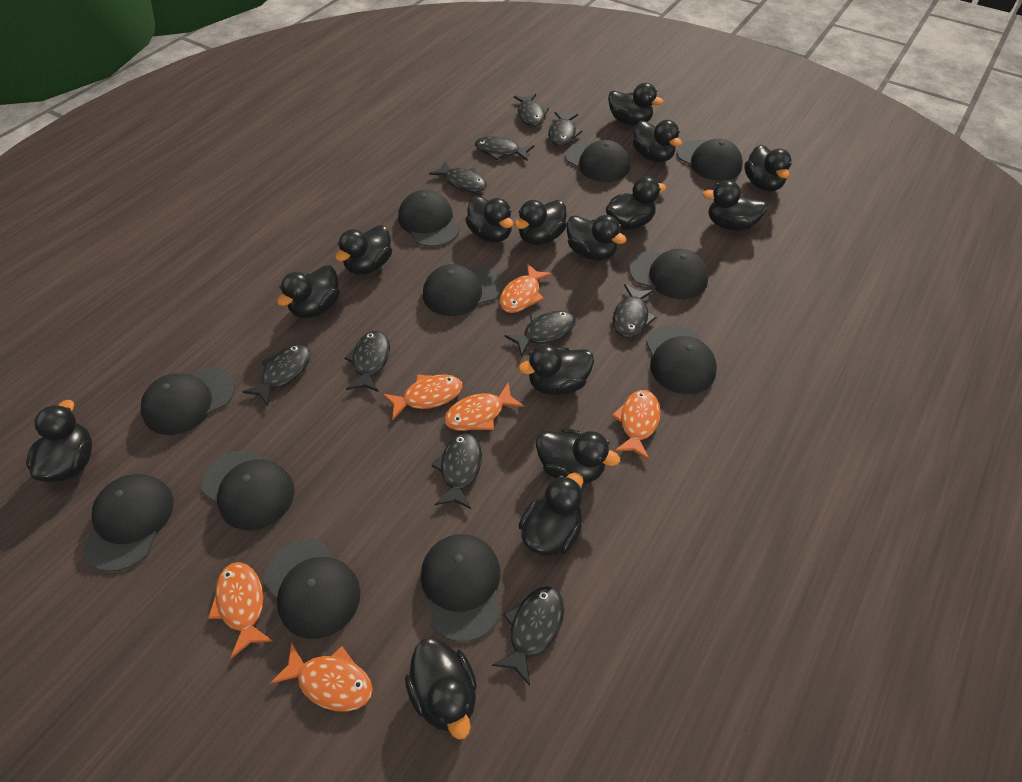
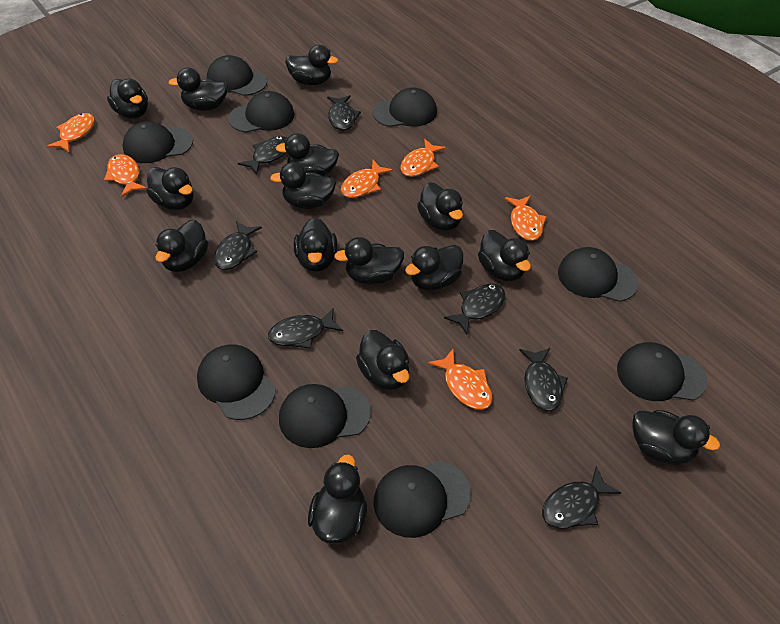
black cap: 11 -> 9
black fish: 10 -> 7

